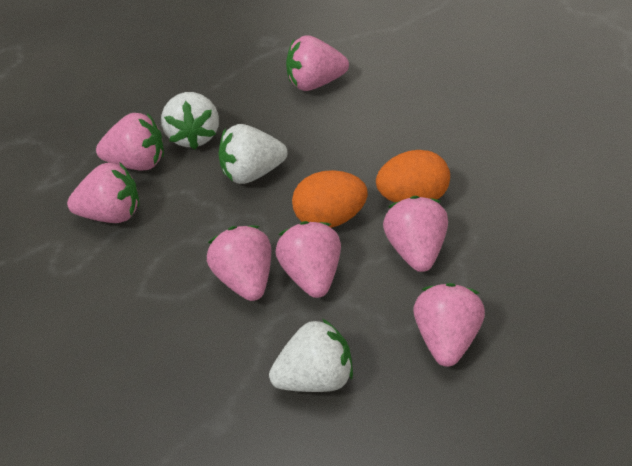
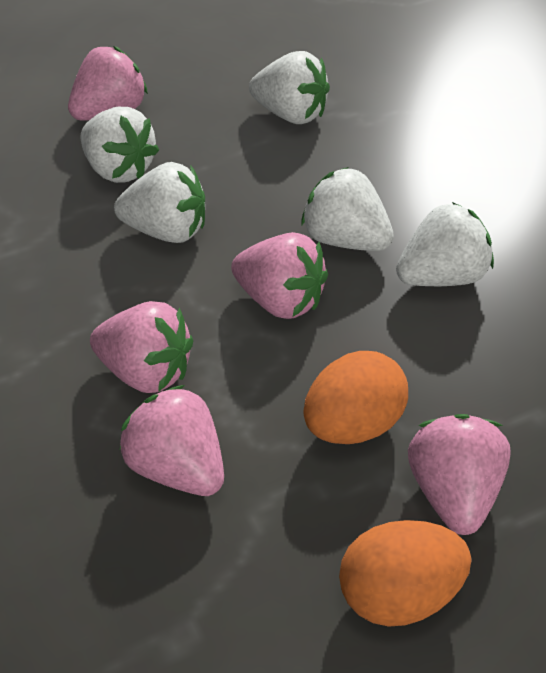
pink strawberry: 7 -> 5
white strawberry: 3 -> 5

